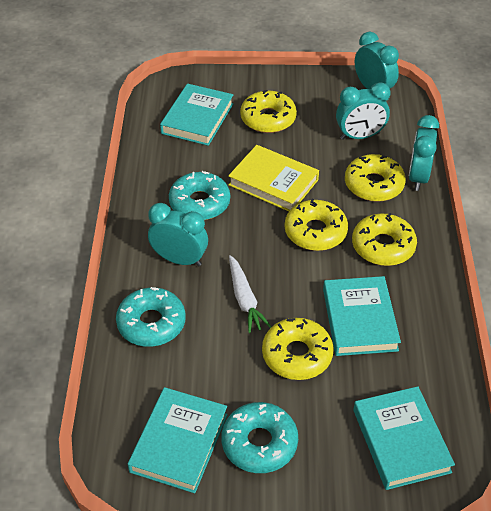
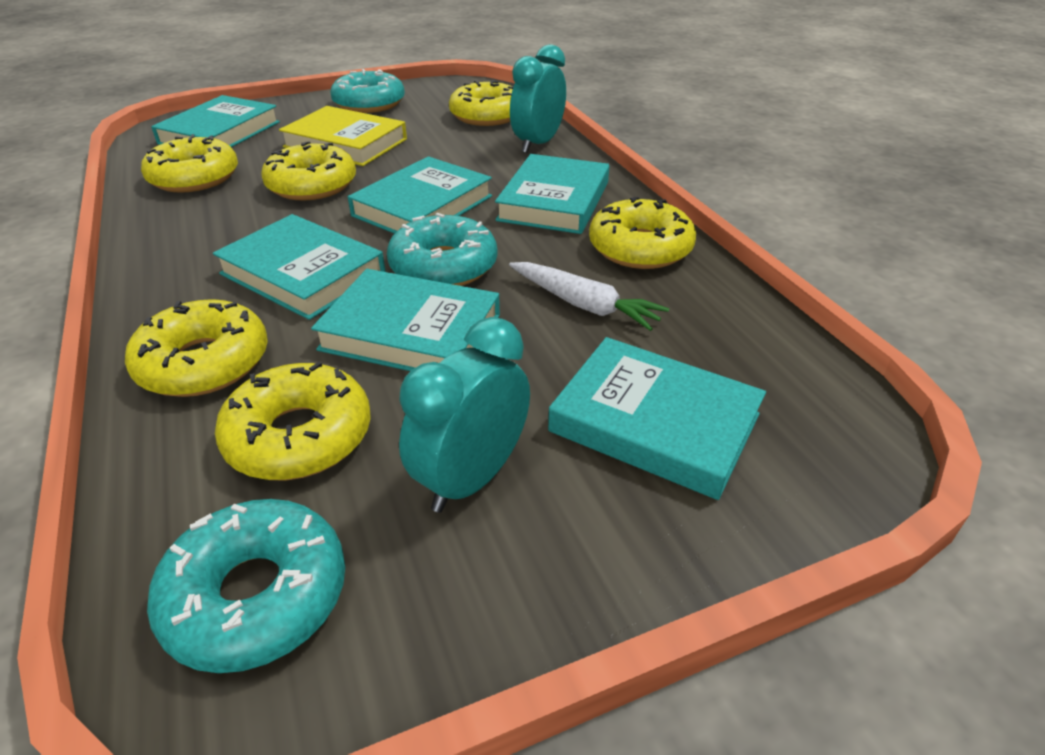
turquoise book: 4 -> 6
turquoise clock: 4 -> 2
yellow donut: 5 -> 6

